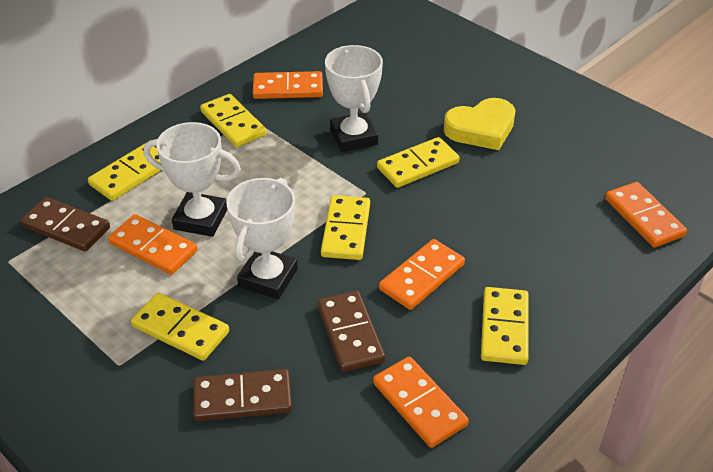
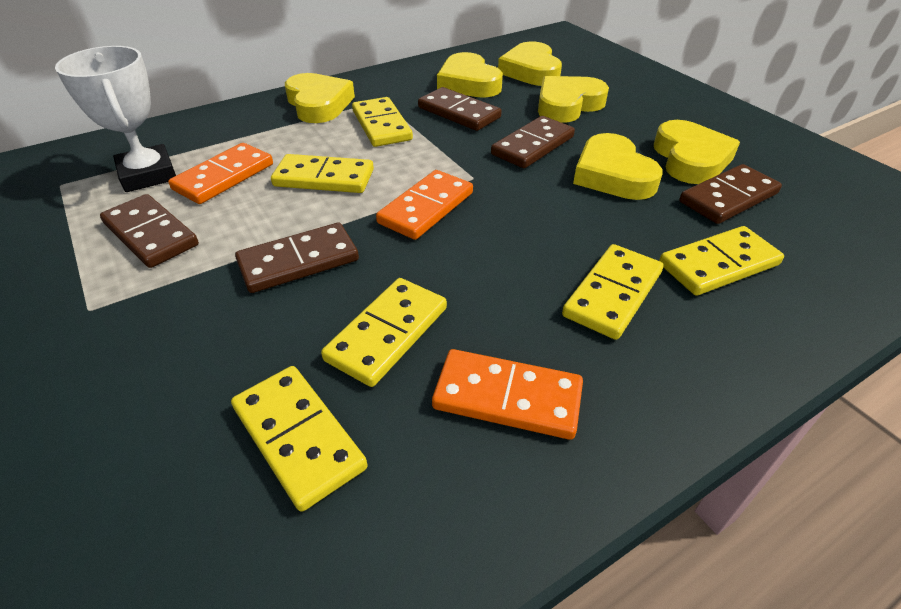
brown domino: 3 -> 5
orange domino: 5 -> 3
white trophy: 3 -> 1
yellow heart: 1 -> 6

